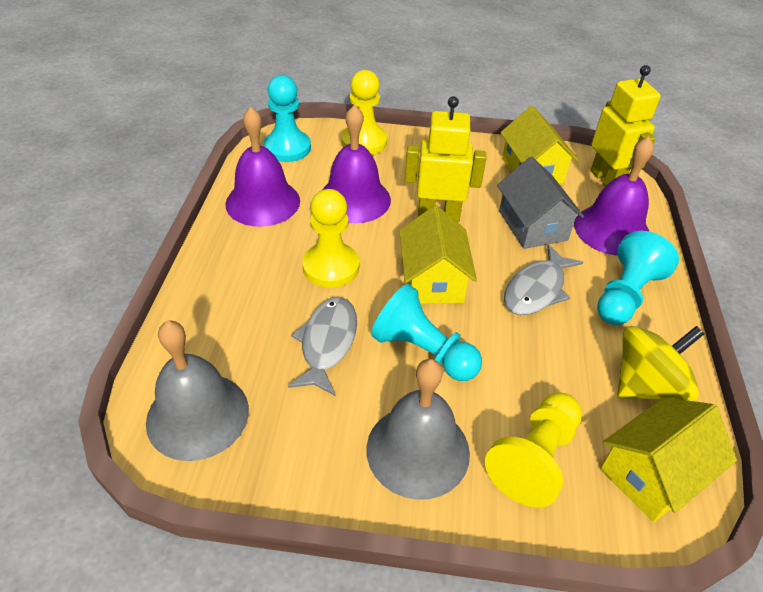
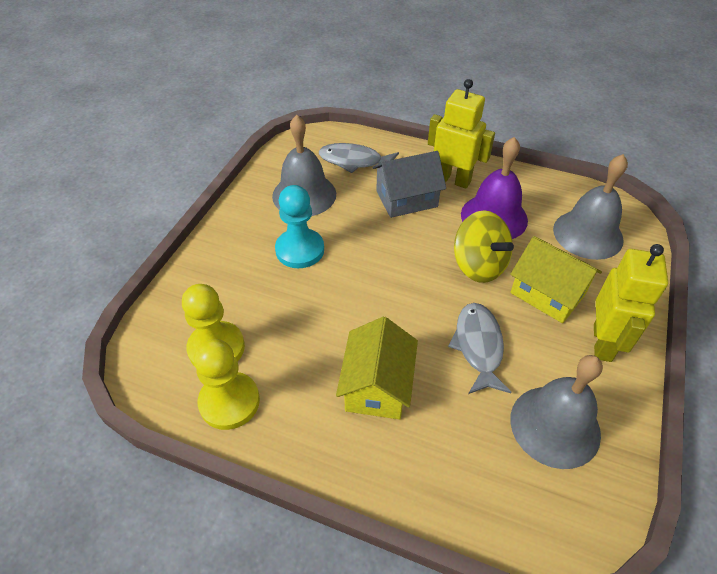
grey bell: 2 -> 3
purple bell: 3 -> 1
turquoise pawn: 3 -> 1
yellow house: 3 -> 2
yellow pawn: 3 -> 2

